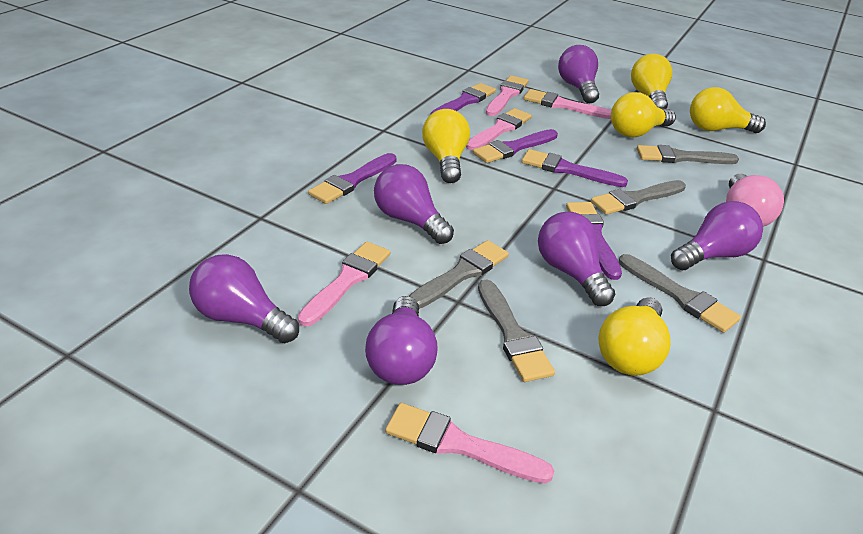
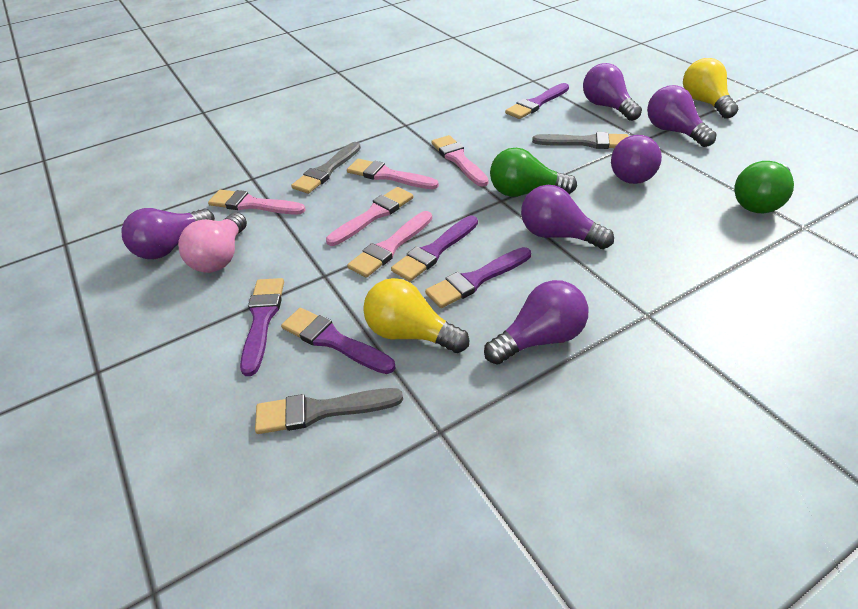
green light bulb: 0 -> 2
grey brush: 5 -> 3
yellow light bulb: 5 -> 2

